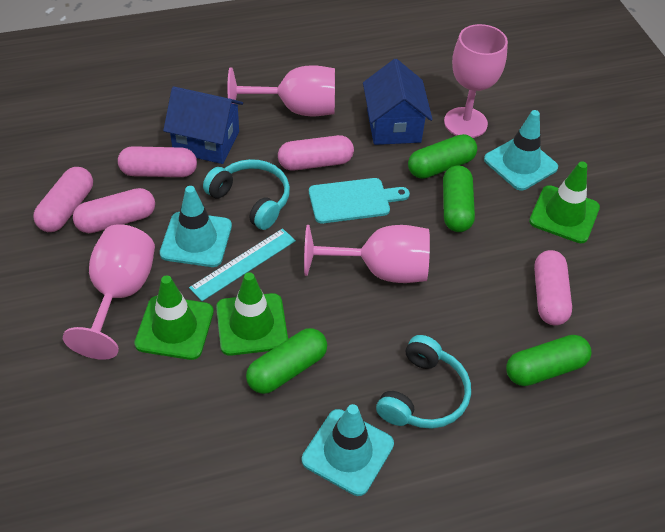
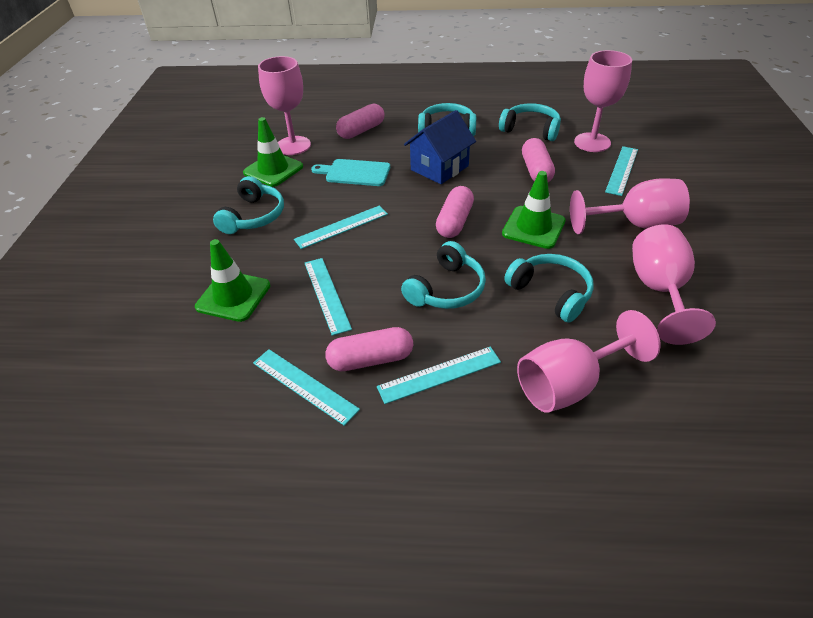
blue house: 2 -> 1
green capsule: 4 -> 0
pink capsule: 5 -> 4
pink goblet: 4 -> 5
turquoise headphones: 2 -> 5
turquoise ruler: 1 -> 5
turquoise traffic cone: 3 -> 0

